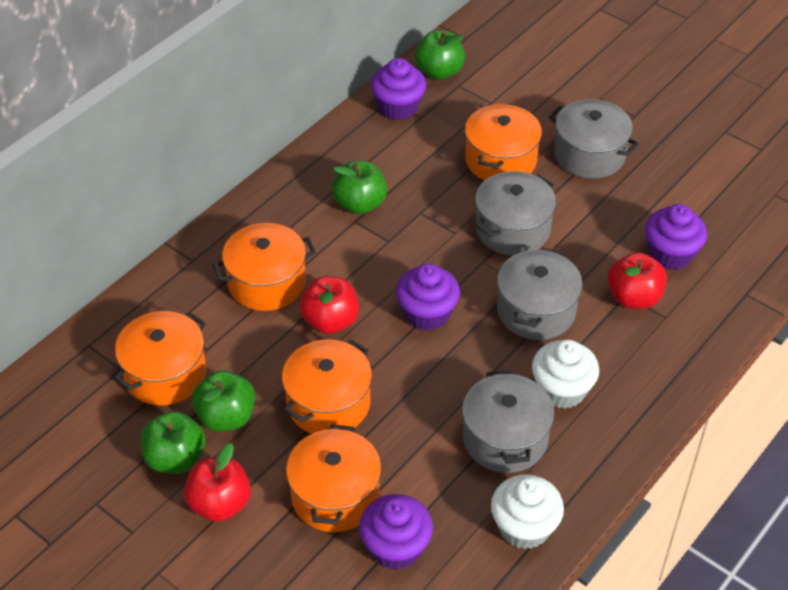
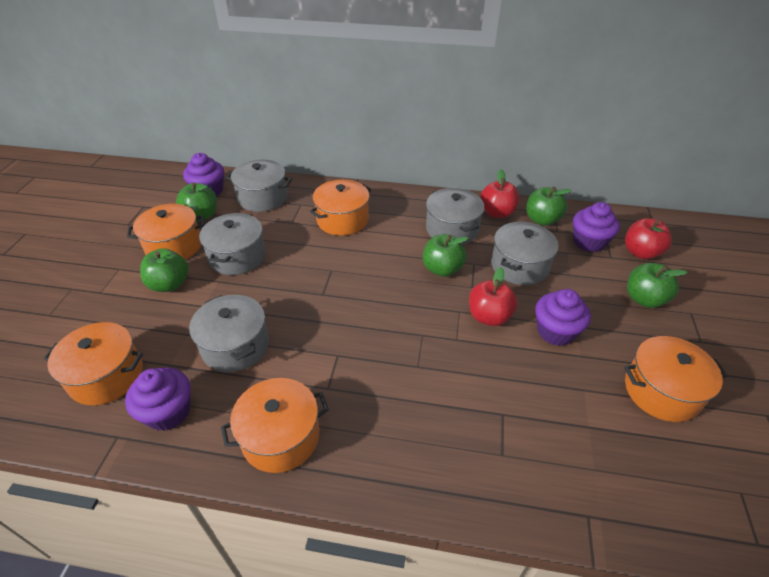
green apple: 4 -> 5
grey pot: 4 -> 5
white cupcake: 2 -> 0

